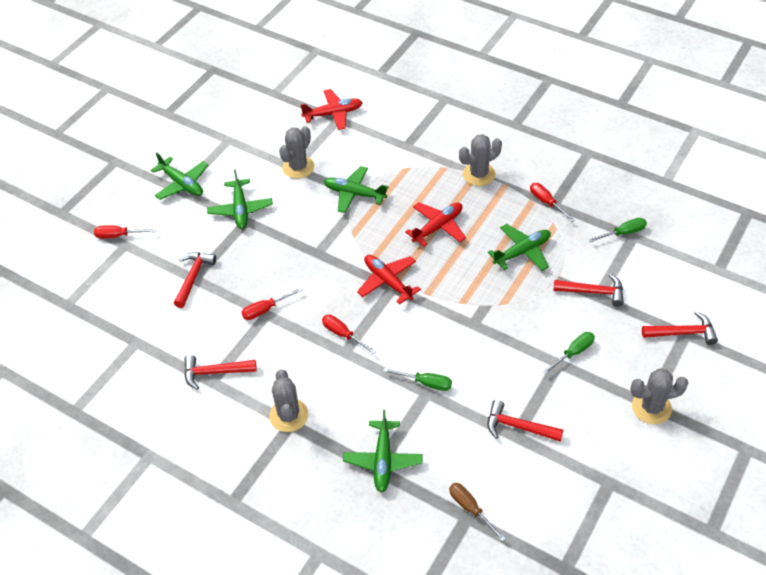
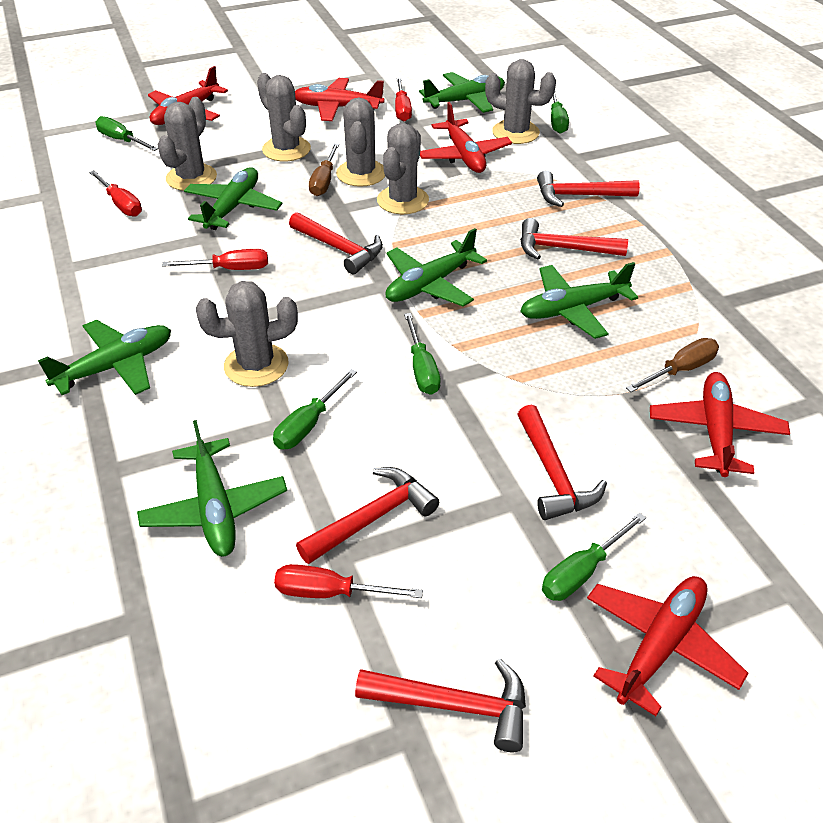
brown screwdriver: 1 -> 2
green plane: 5 -> 6
green screwdriver: 3 -> 5
grey cactus: 4 -> 6
red hammer: 5 -> 6
red plane: 3 -> 5

